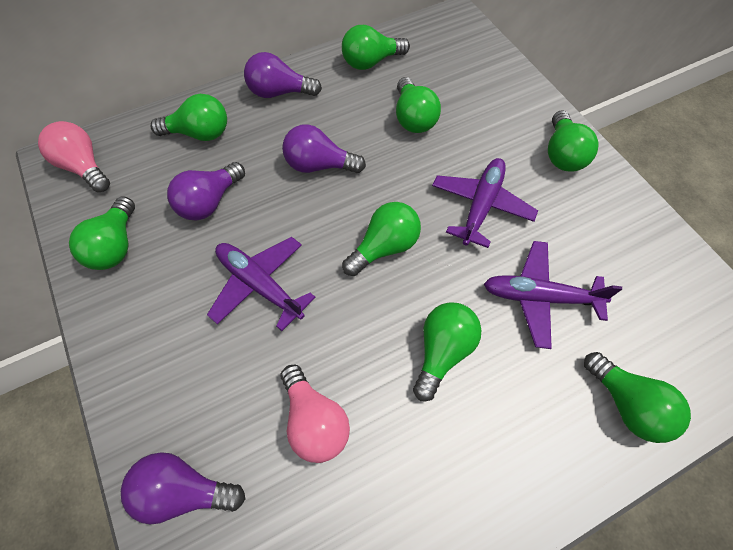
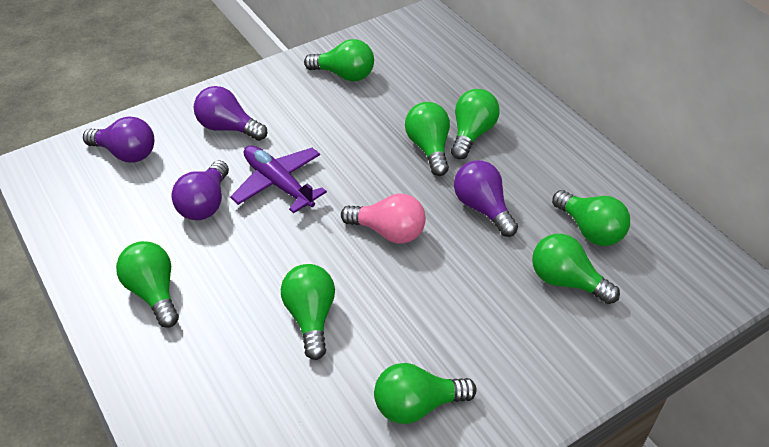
pink light bulb: 2 -> 1
purple plane: 3 -> 1

